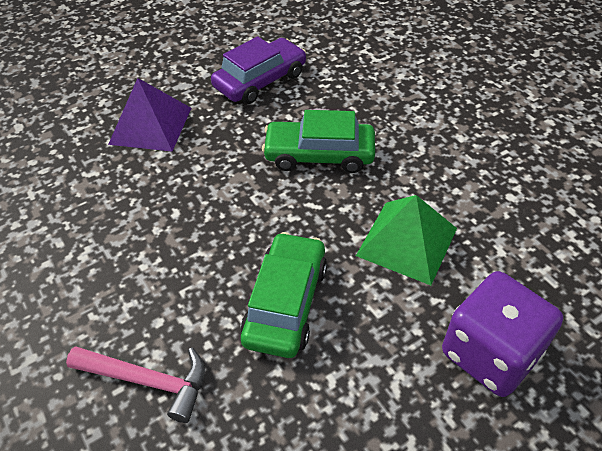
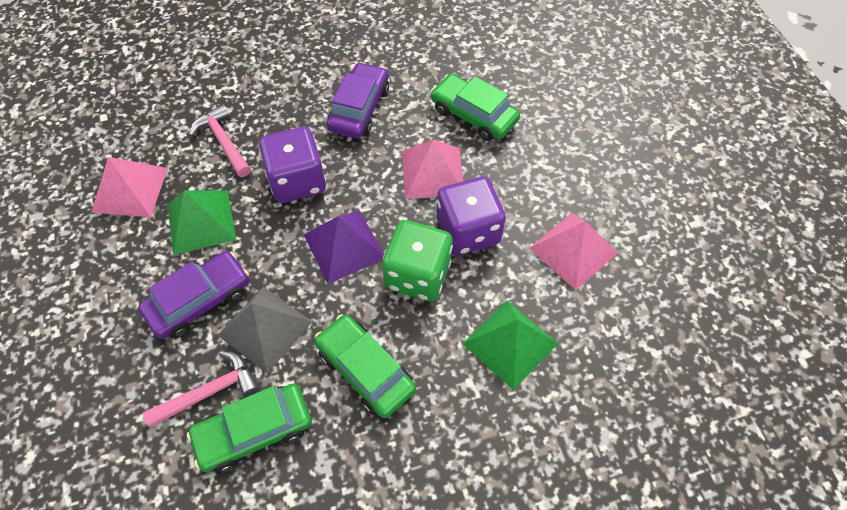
green car: 2 -> 3
green dice: 0 -> 1
green pyramid: 1 -> 2
grey pyramid: 0 -> 1
pink hammer: 1 -> 2
pink pyramid: 0 -> 3
purple car: 1 -> 2
purple dice: 1 -> 2

